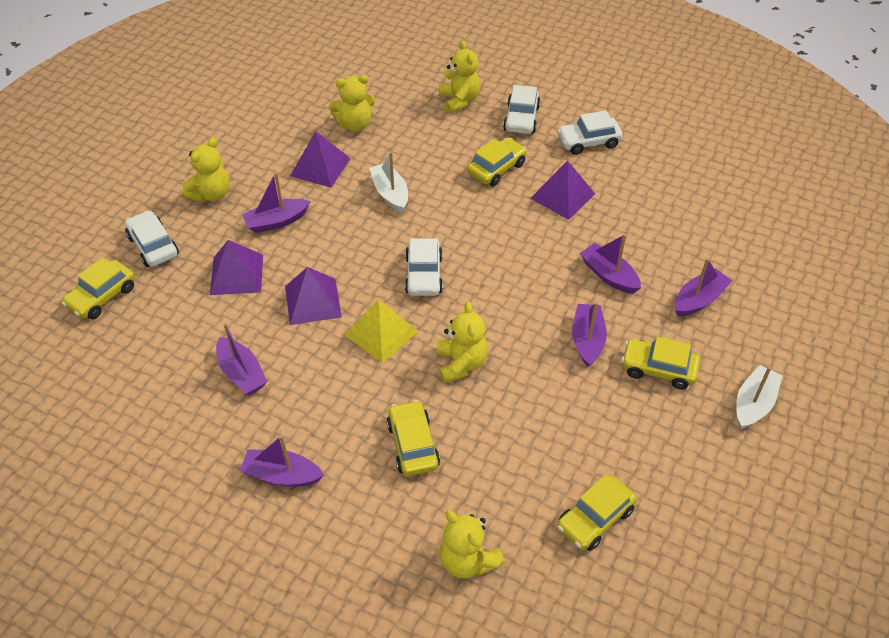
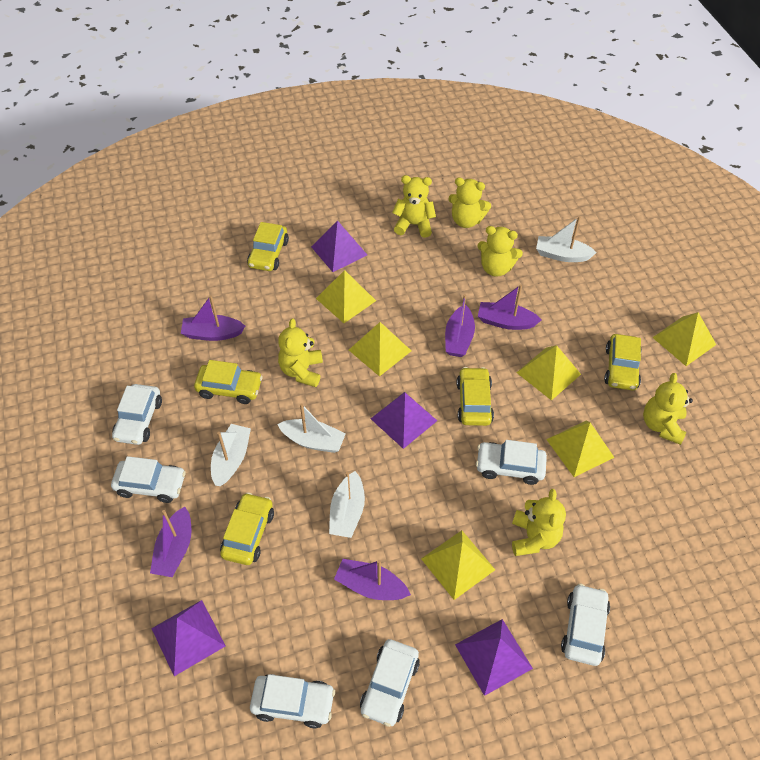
purple boat: 6 -> 5
white boat: 2 -> 4
white car: 4 -> 6
yellow pyramid: 1 -> 6
yellow teddy bear: 5 -> 6

